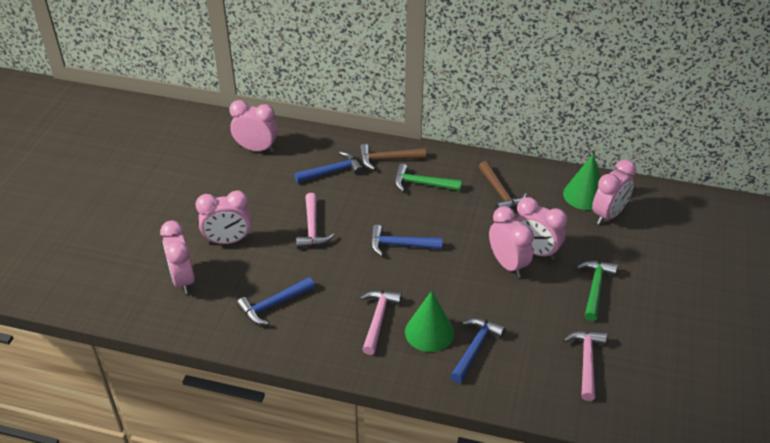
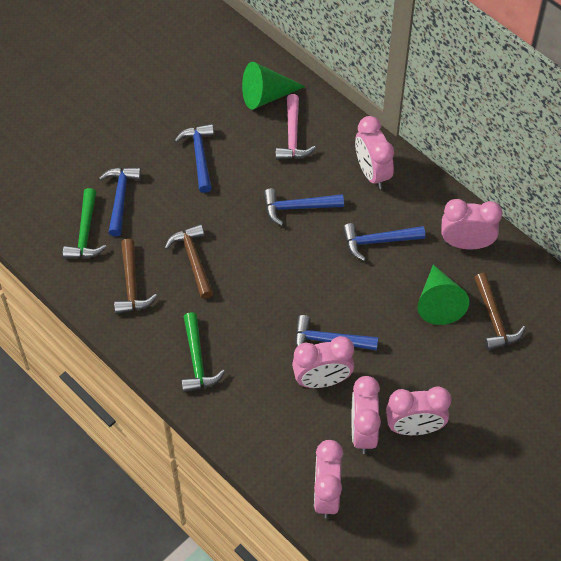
blue hammer: 4 -> 5
brown hammer: 2 -> 3
pink hammer: 3 -> 1

